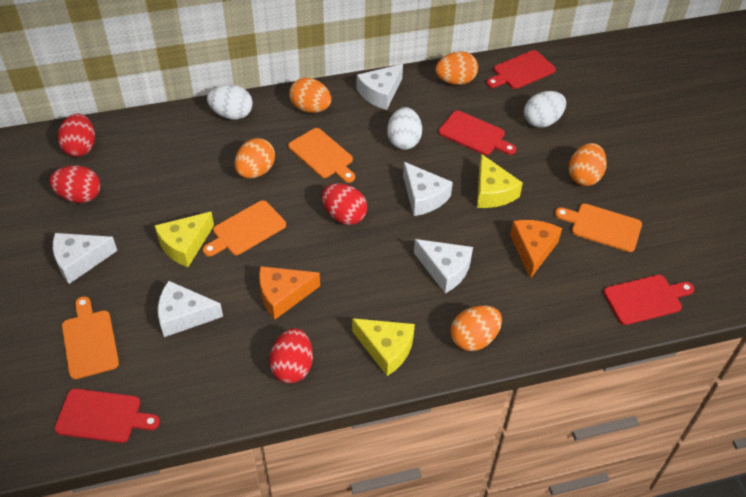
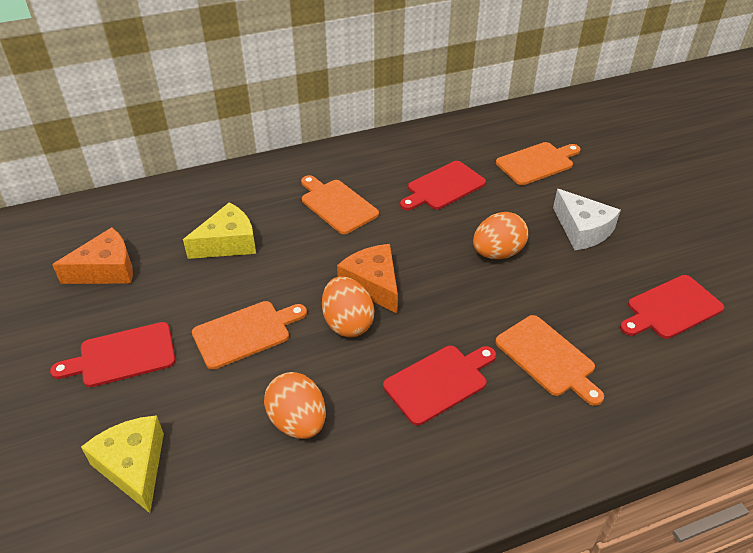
orange egg: 5 -> 3
red egg: 4 -> 0
white cheese: 5 -> 1
white egg: 3 -> 0
yellow cheese: 3 -> 2

